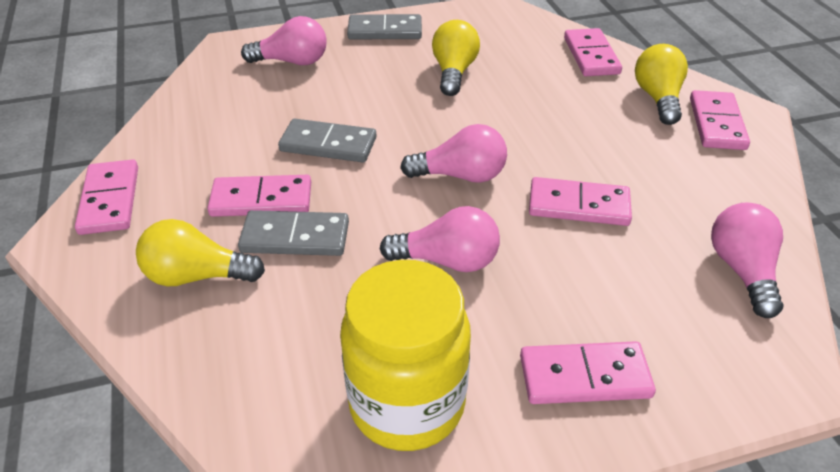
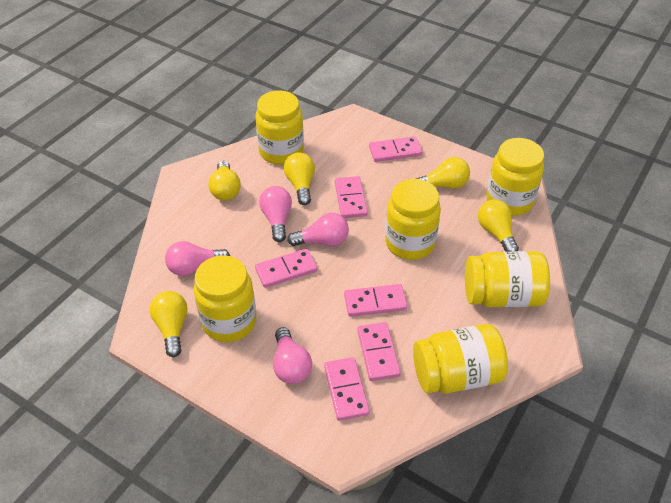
grey domino: 3 -> 0
yellow jar: 1 -> 6
yellow light bulb: 3 -> 5

